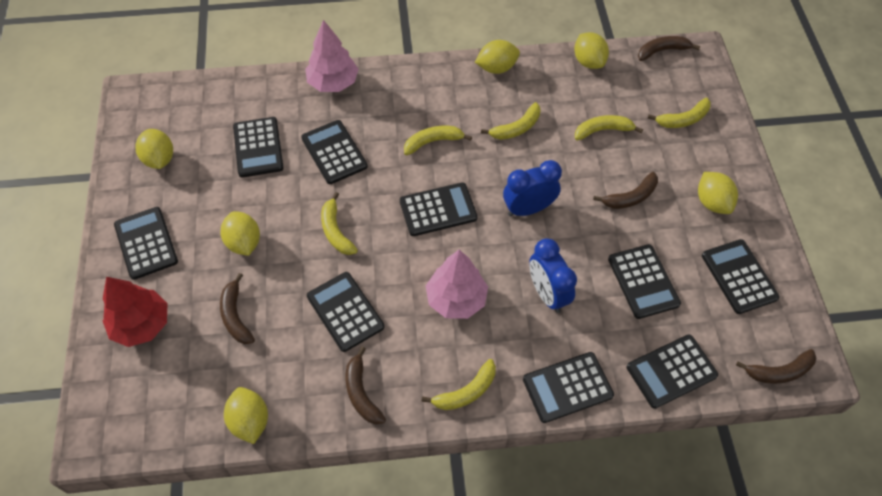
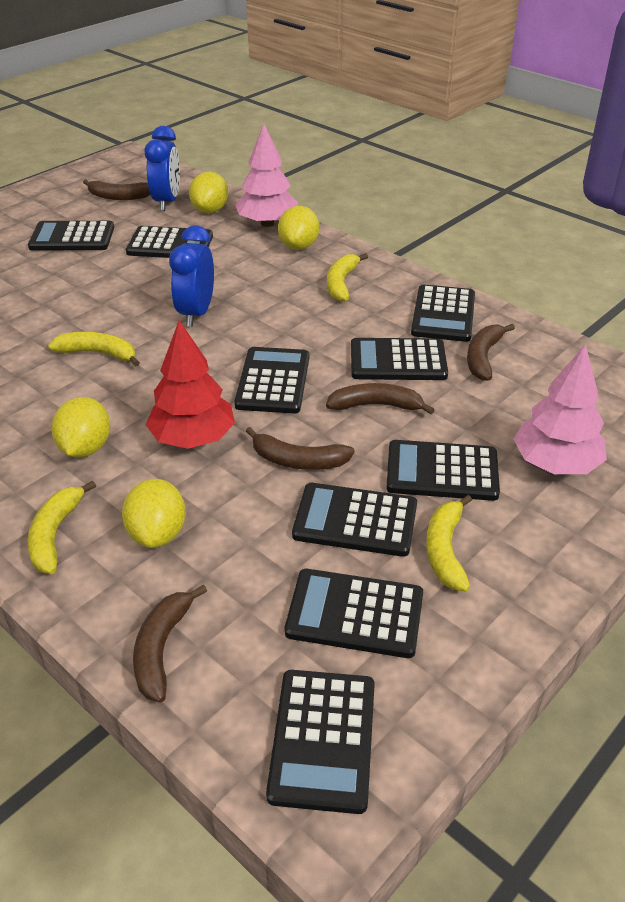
yellow banana: 6 -> 4
yellow lemon: 6 -> 4

